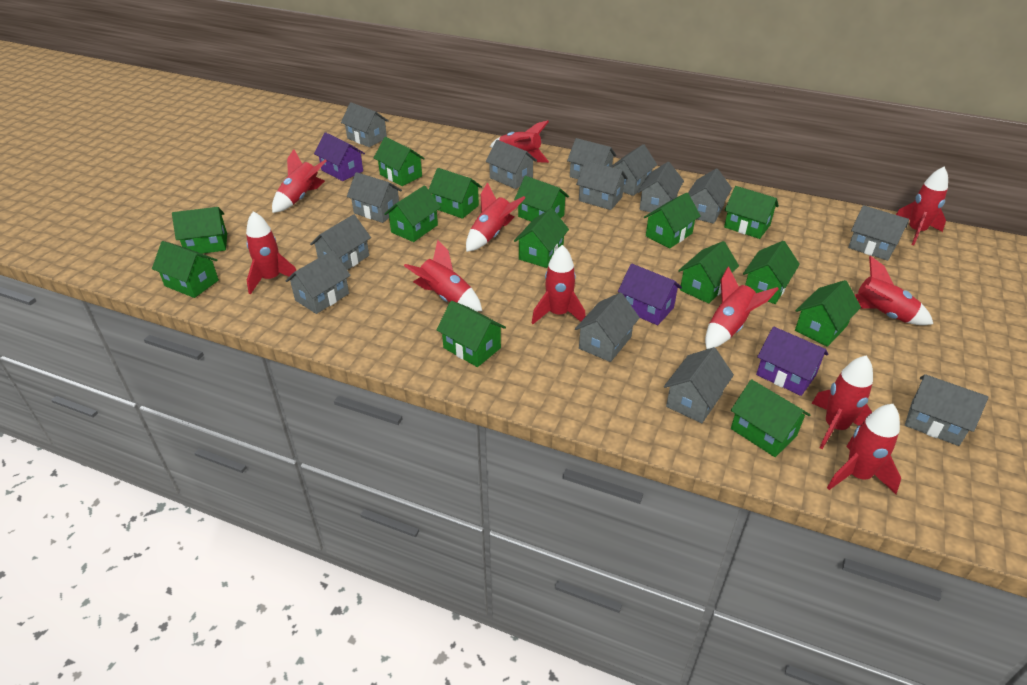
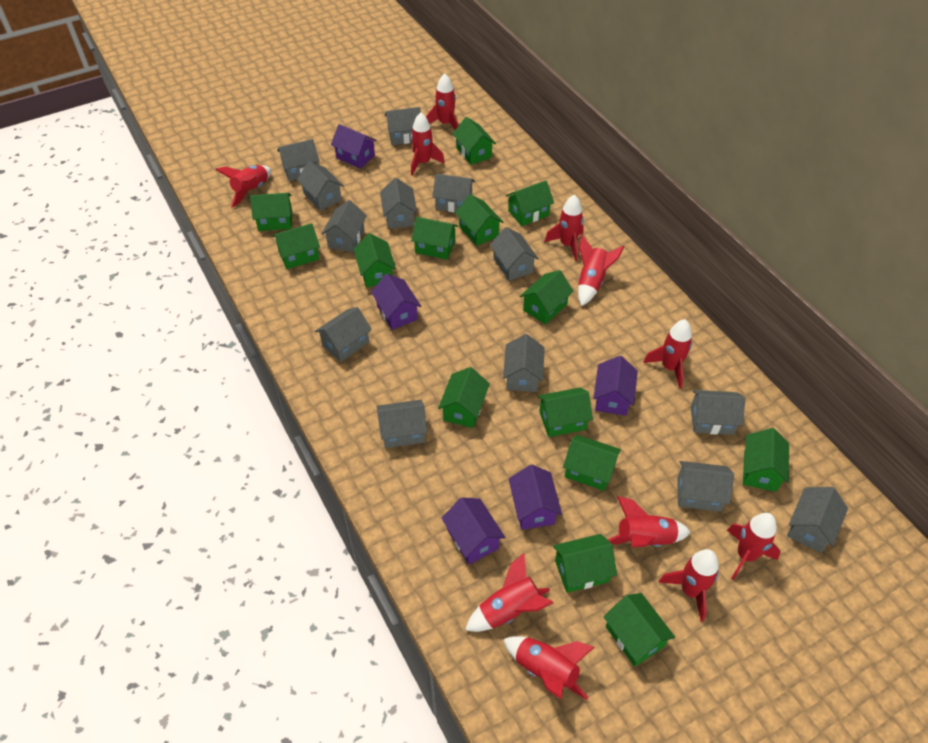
grey house: 14 -> 13
purple house: 3 -> 5

